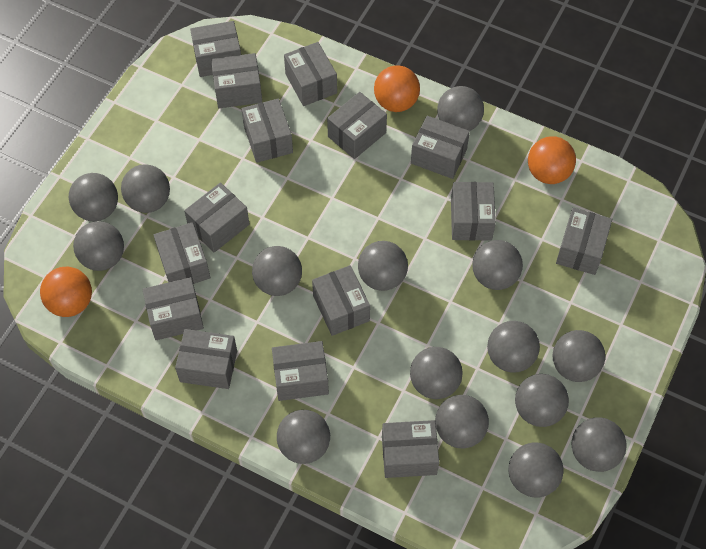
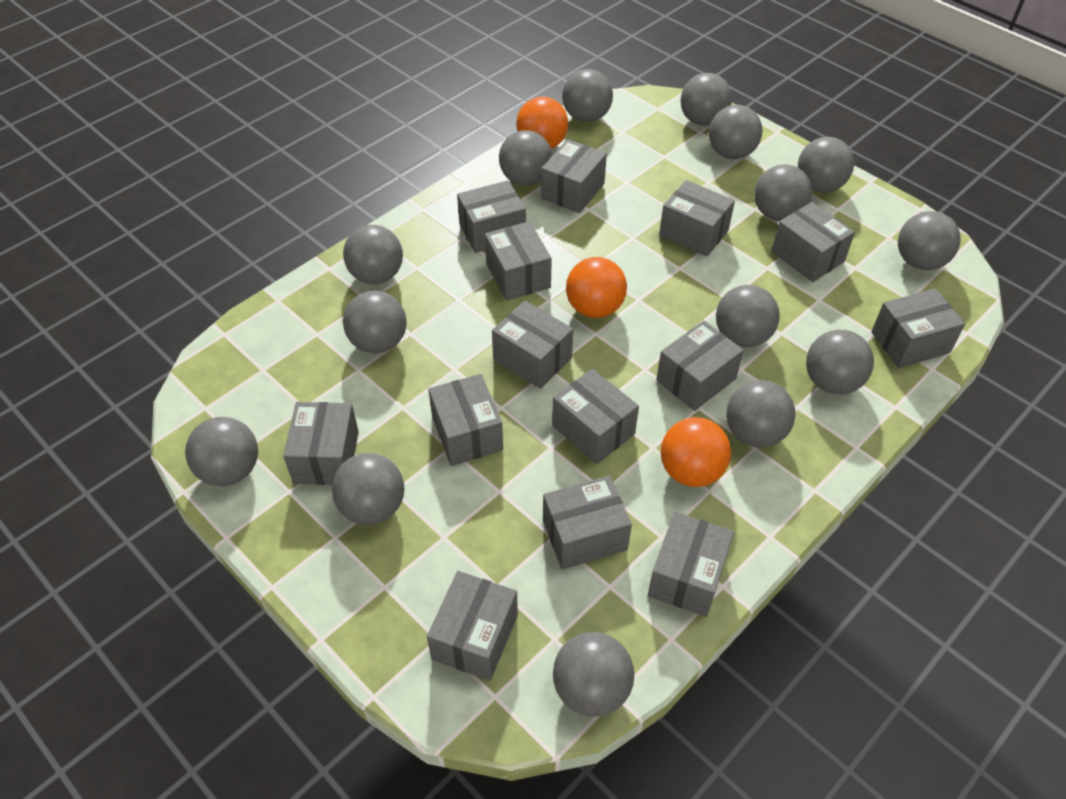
grey box: 15 -> 14

